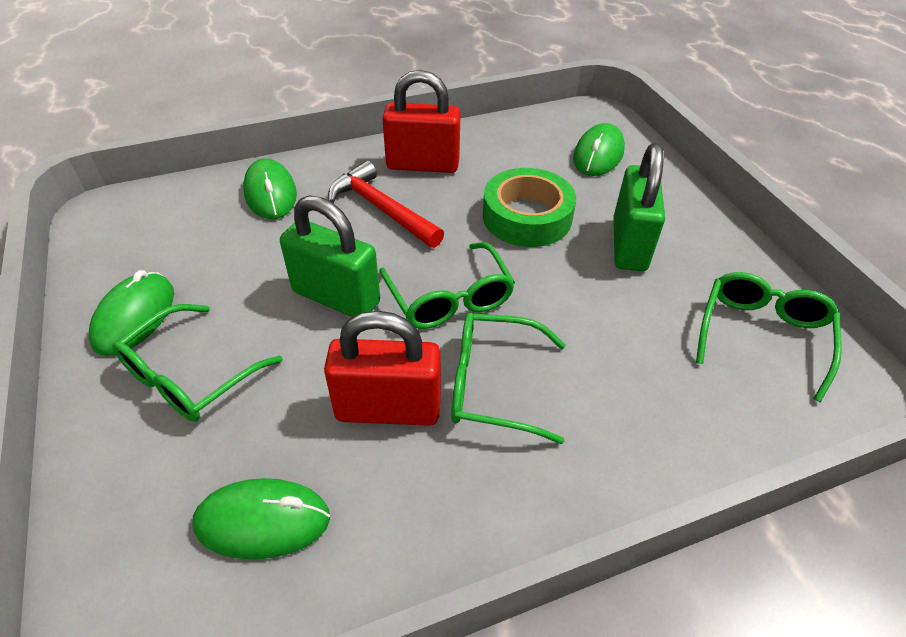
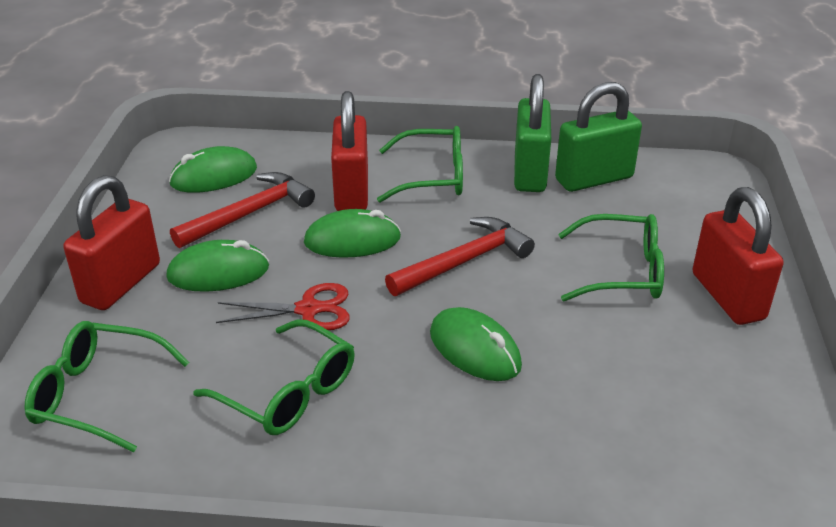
green tape: 1 -> 0
red hammer: 1 -> 2
red padlock: 2 -> 3
red scissors: 0 -> 1

